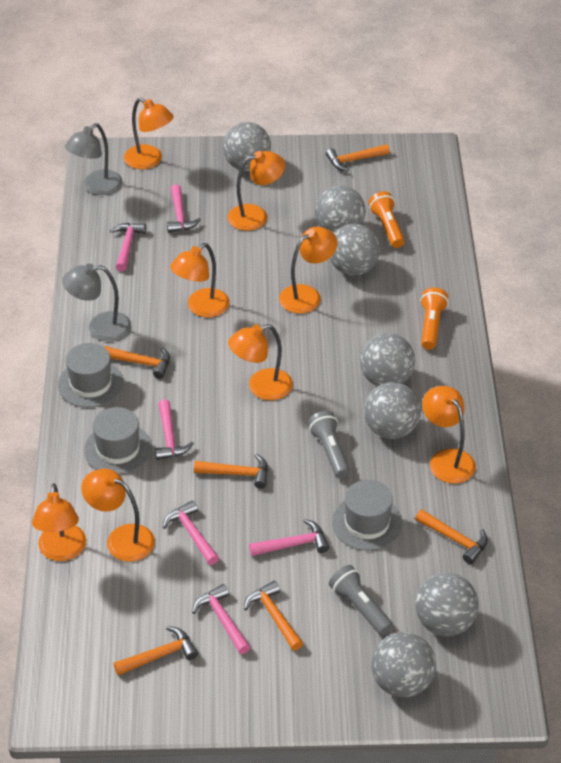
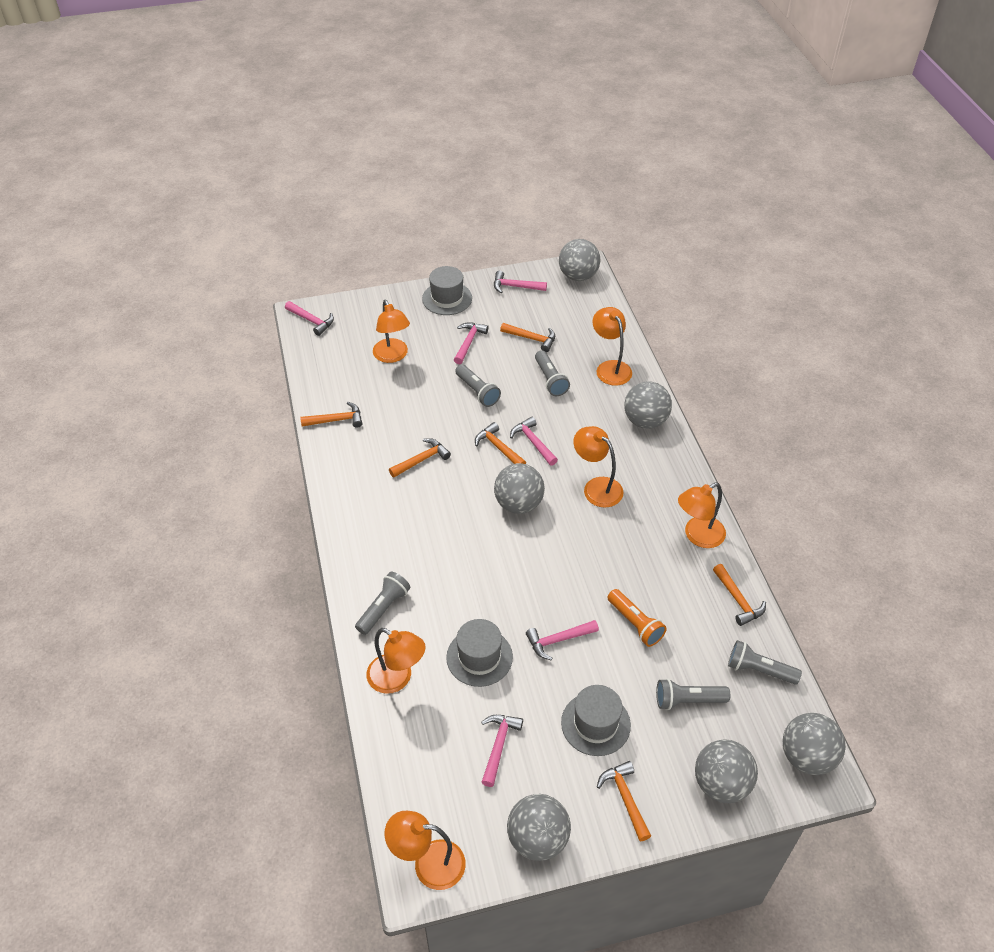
grey ball: 7 -> 6
grey flashlight: 2 -> 5
grey lamp: 2 -> 0
orange flashlight: 2 -> 1
orange lamp: 8 -> 6

